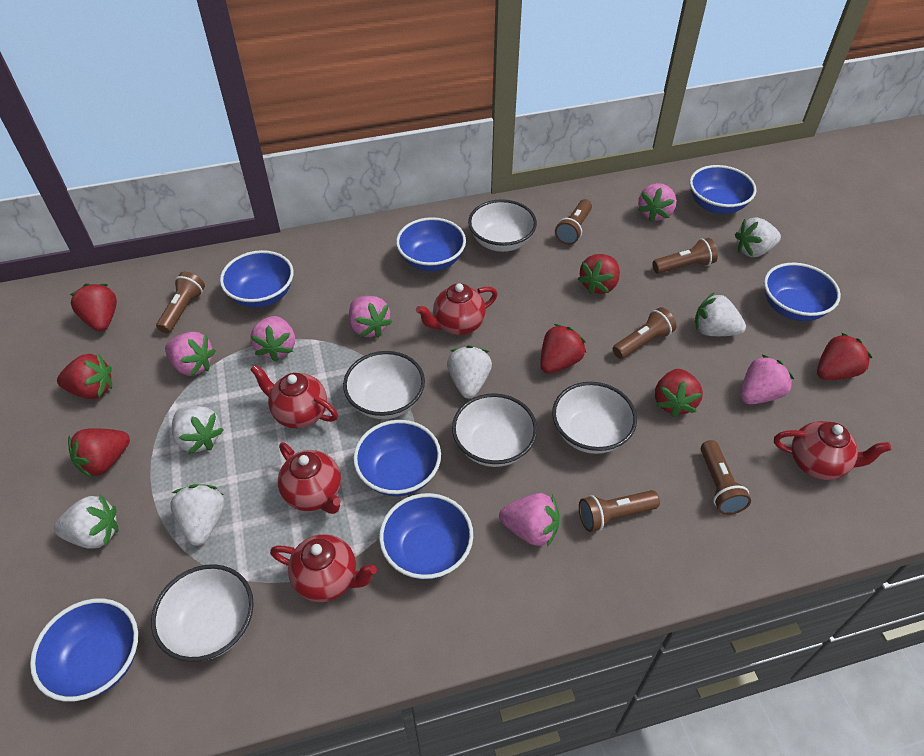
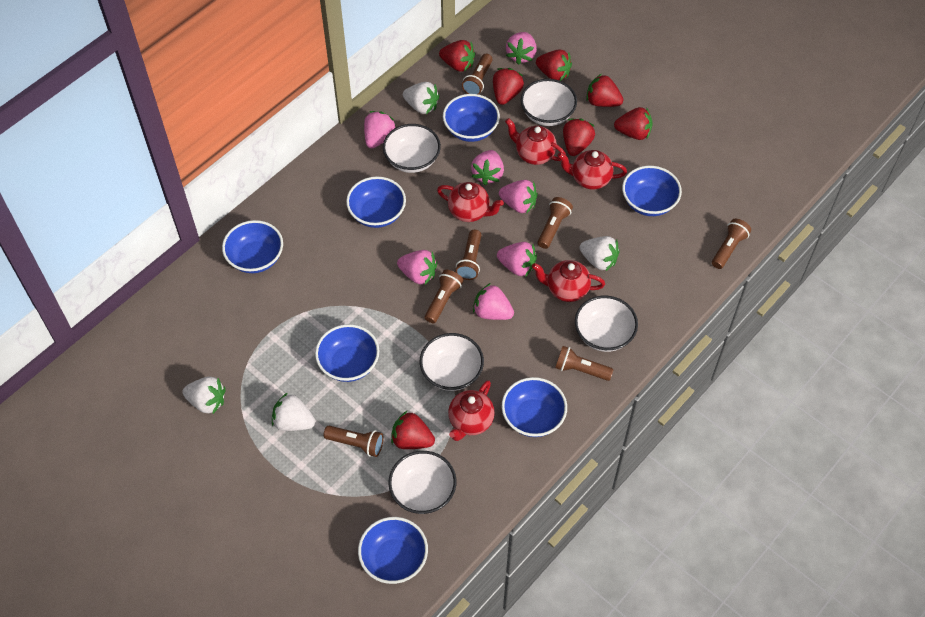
brown flashlight: 6 -> 7
pink strawberry: 6 -> 7
white strawberry: 6 -> 4

